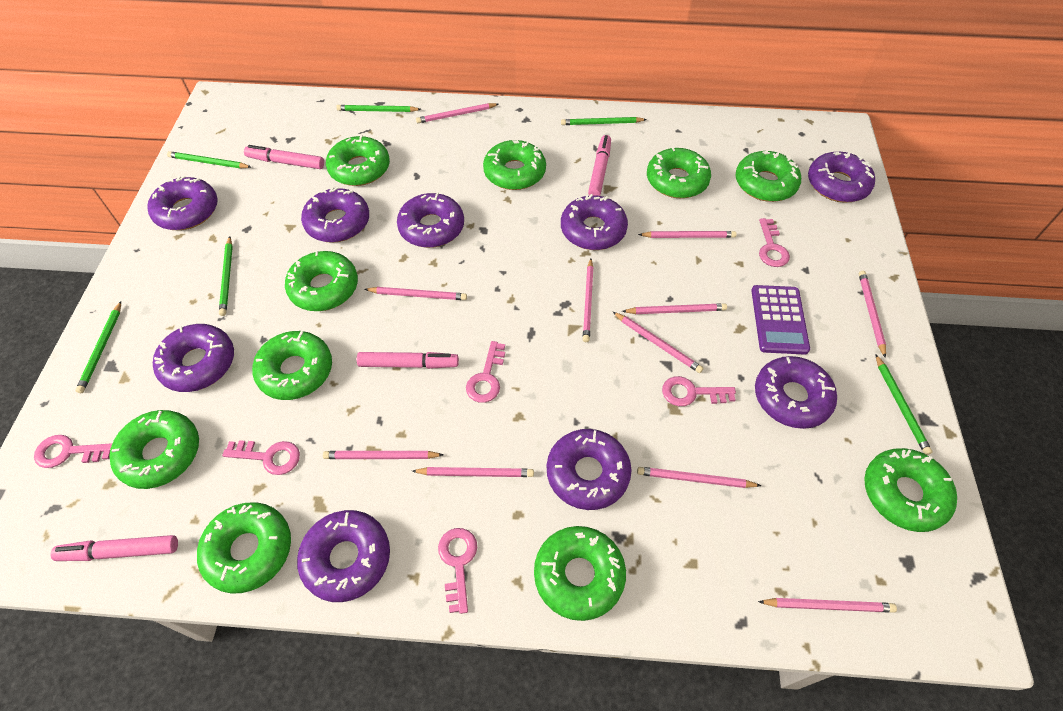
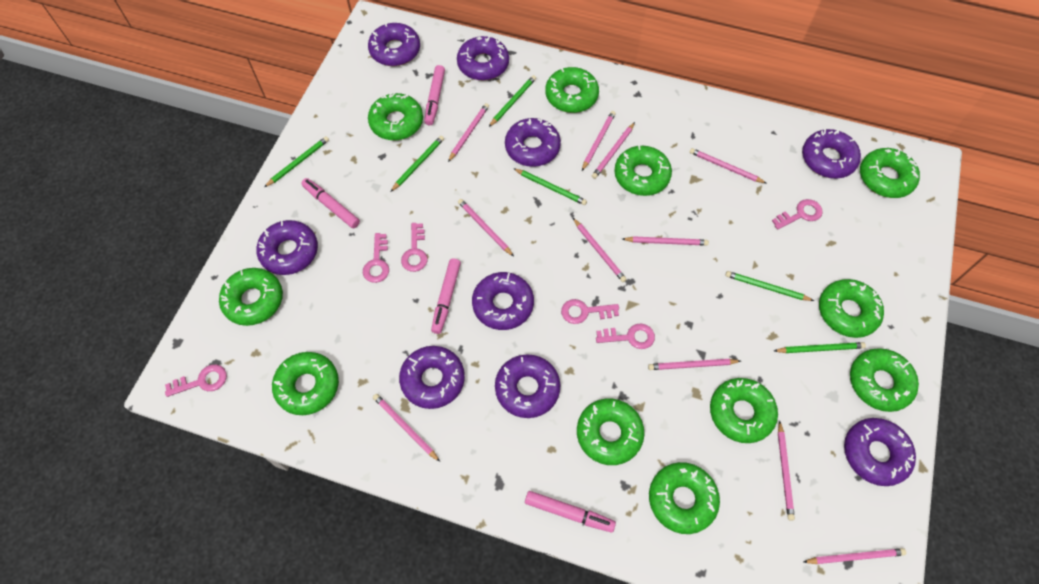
green donut: 10 -> 11
purple calculator: 1 -> 0

